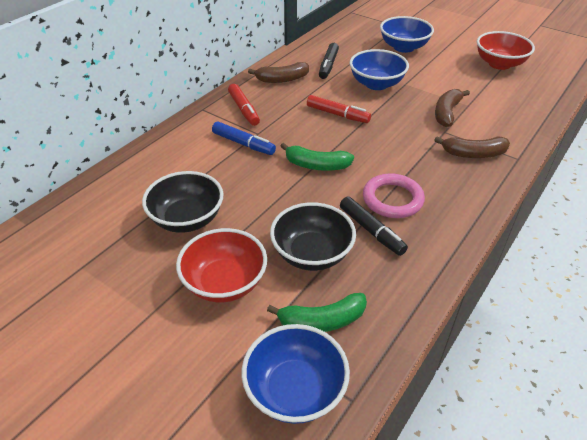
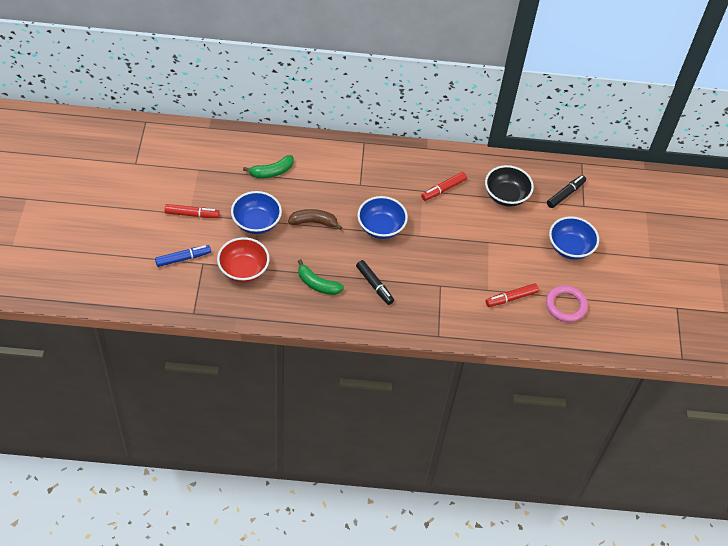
black bowl: 2 -> 1
brown banana: 3 -> 1
red bowl: 2 -> 1
red marker: 2 -> 3

